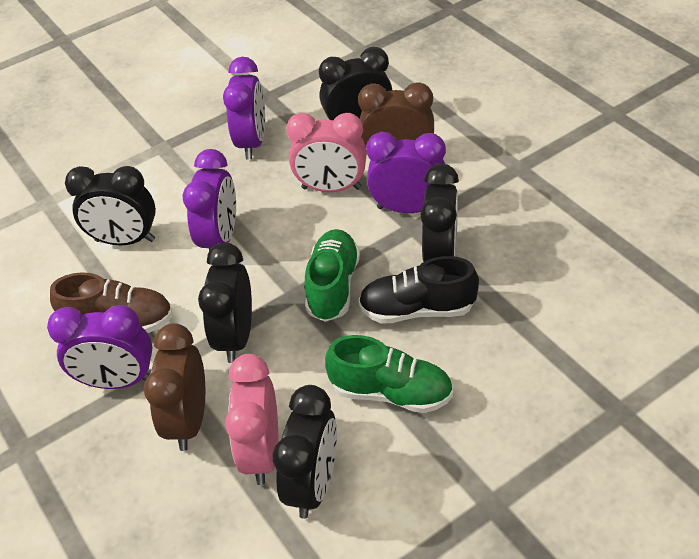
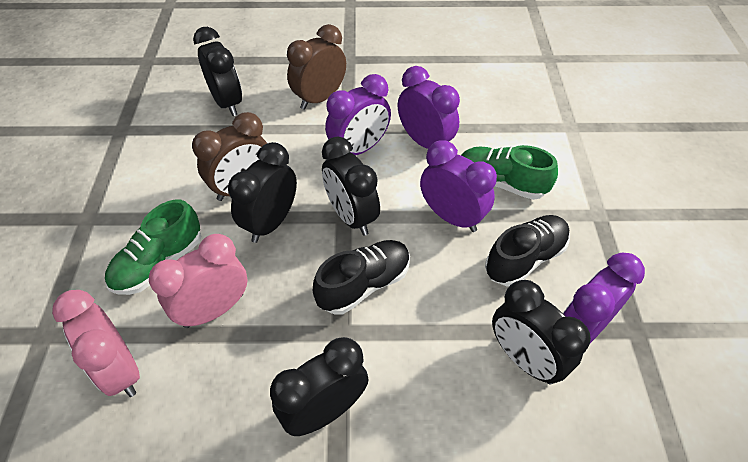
black shoe: 1 -> 2
brown shoe: 1 -> 0

